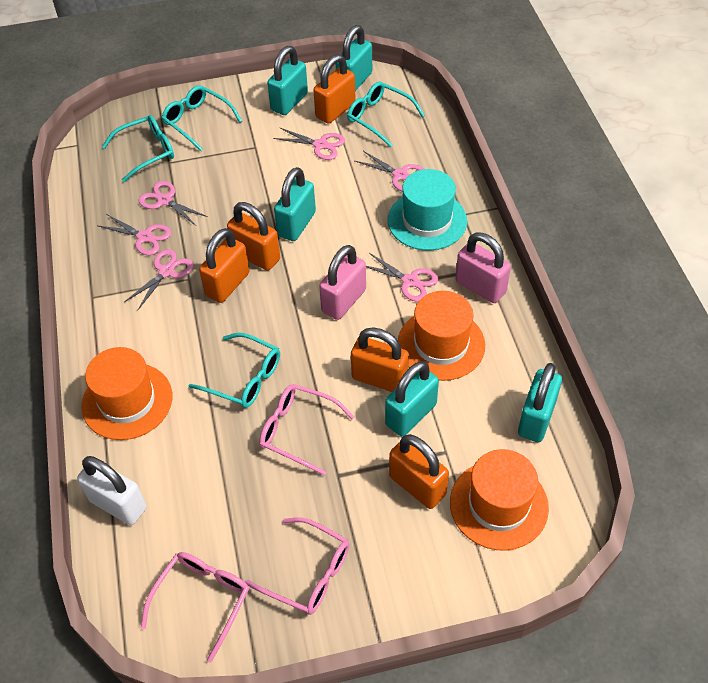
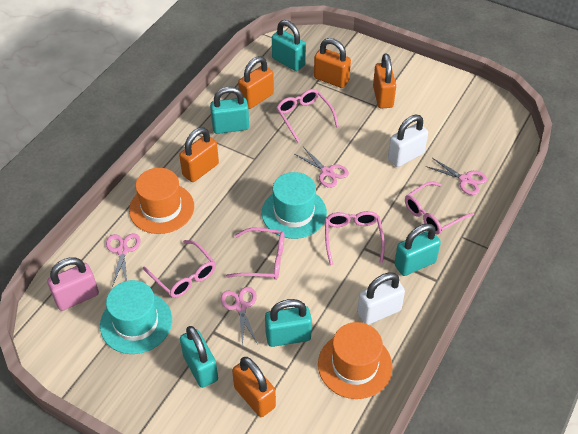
orange hat: 3 -> 2
pink glasses: 3 -> 5
pink padlock: 2 -> 1
pink scissors: 6 -> 4
turquoise glasses: 4 -> 0
turquoise hat: 1 -> 2
white padlock: 1 -> 2

